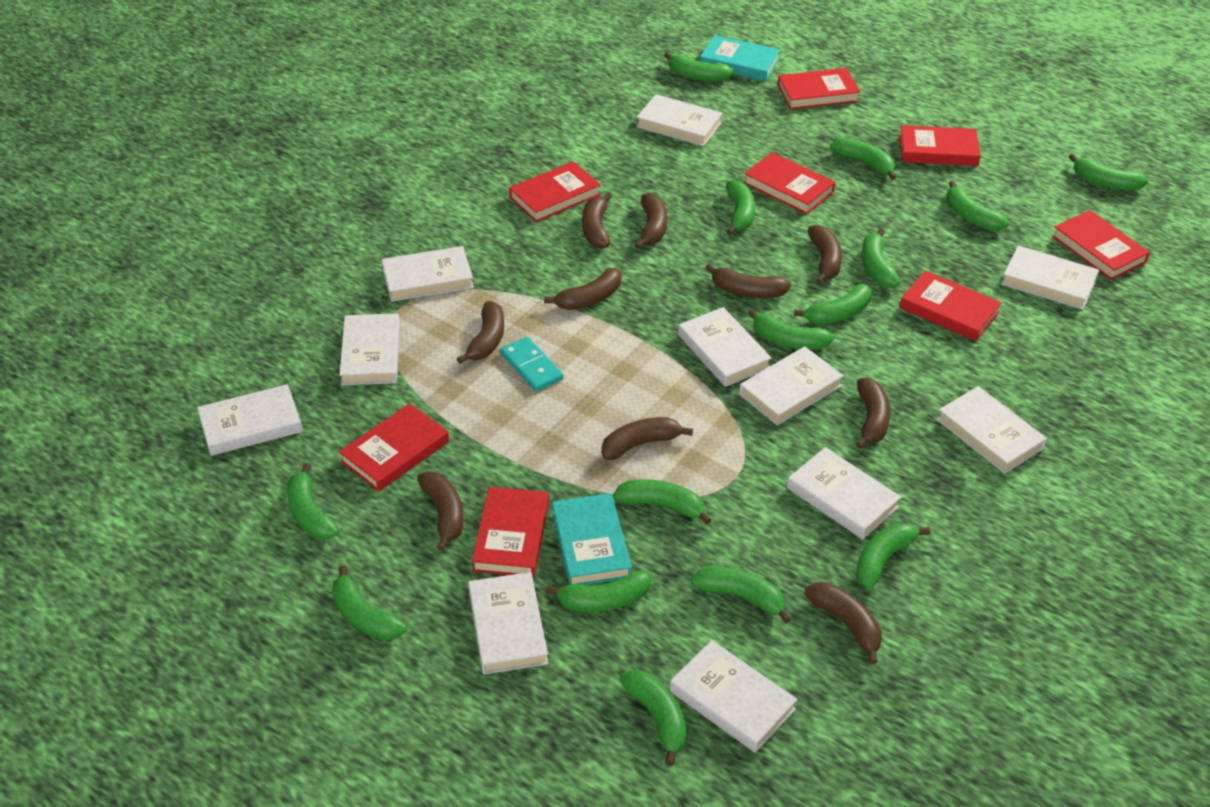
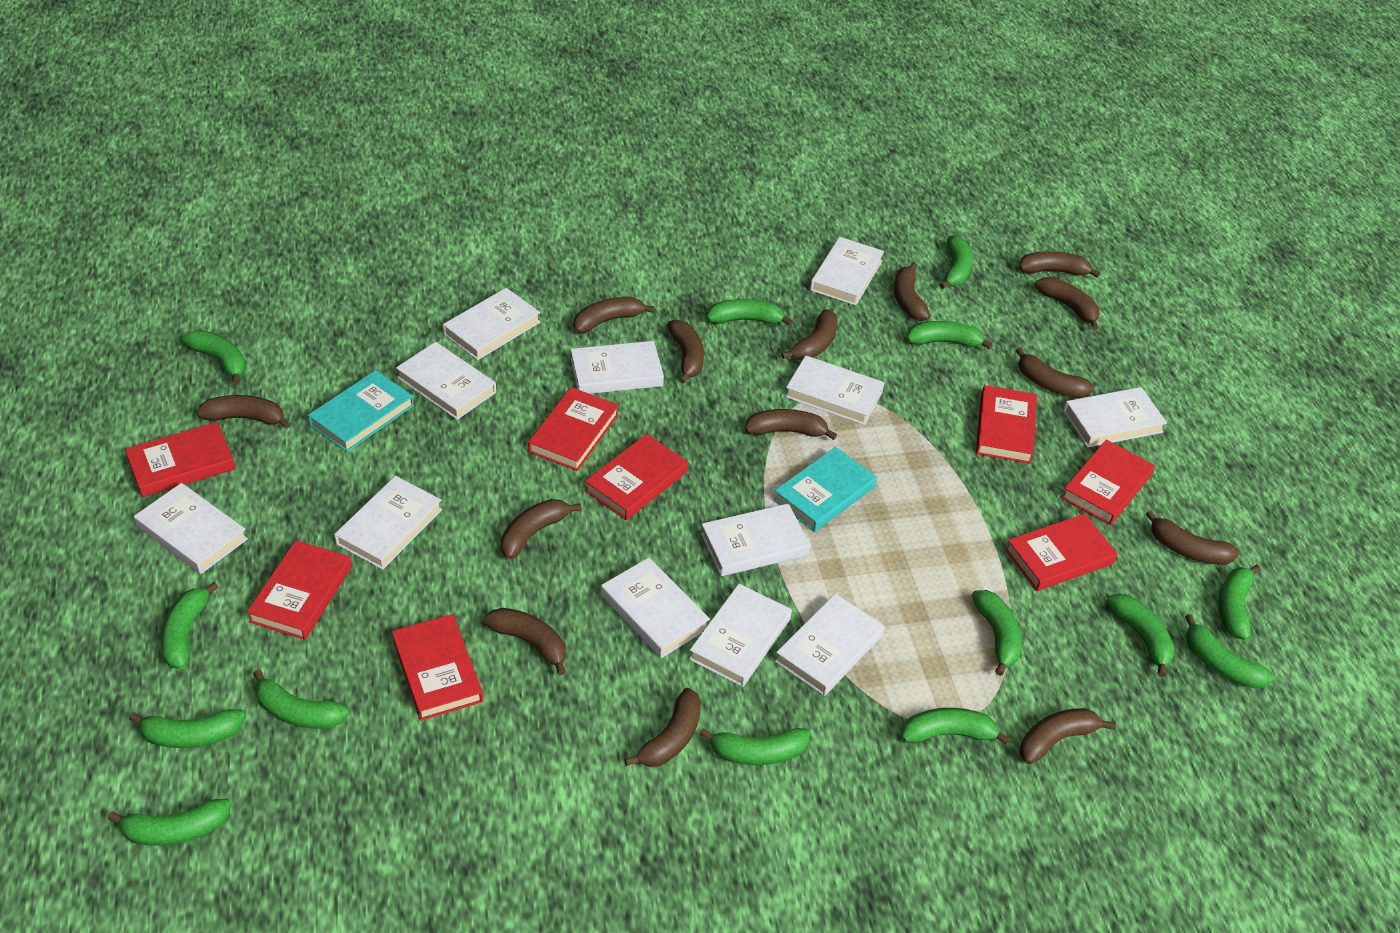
brown banana: 10 -> 14
green banana: 15 -> 14
turquoise domino: 1 -> 0
white book: 11 -> 12

